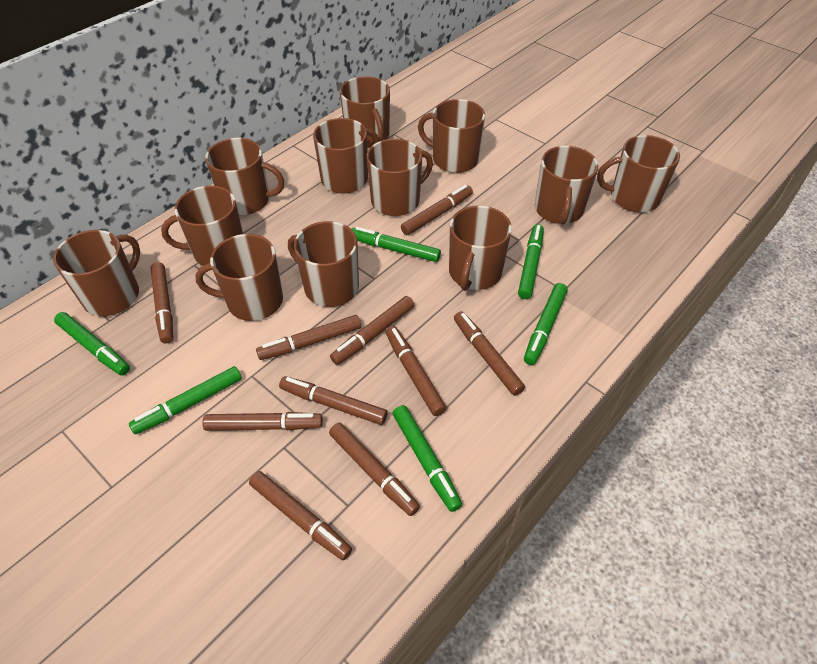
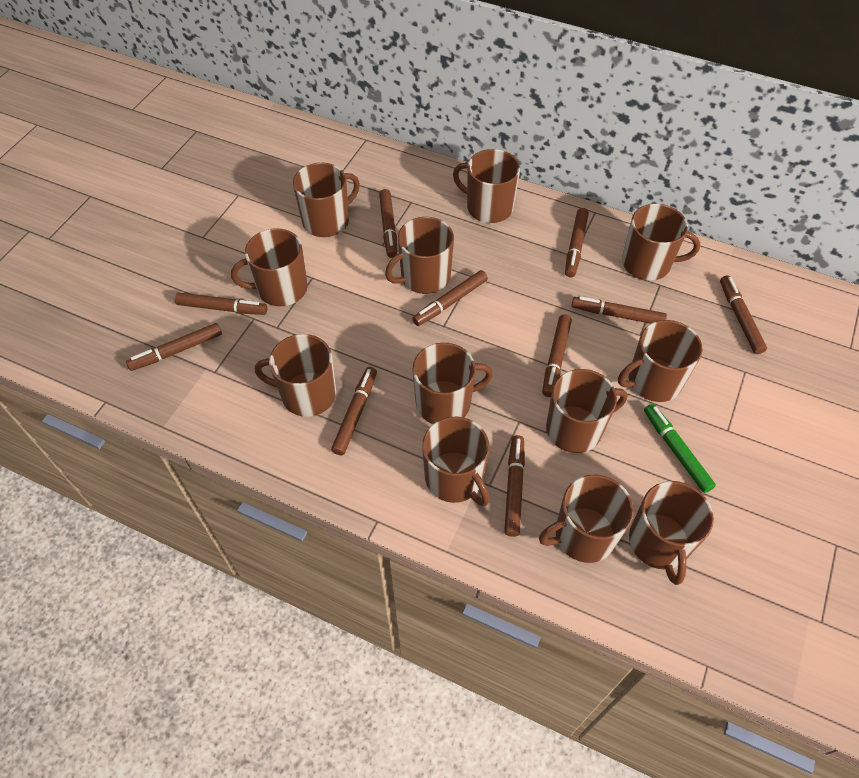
green marker: 6 -> 1

